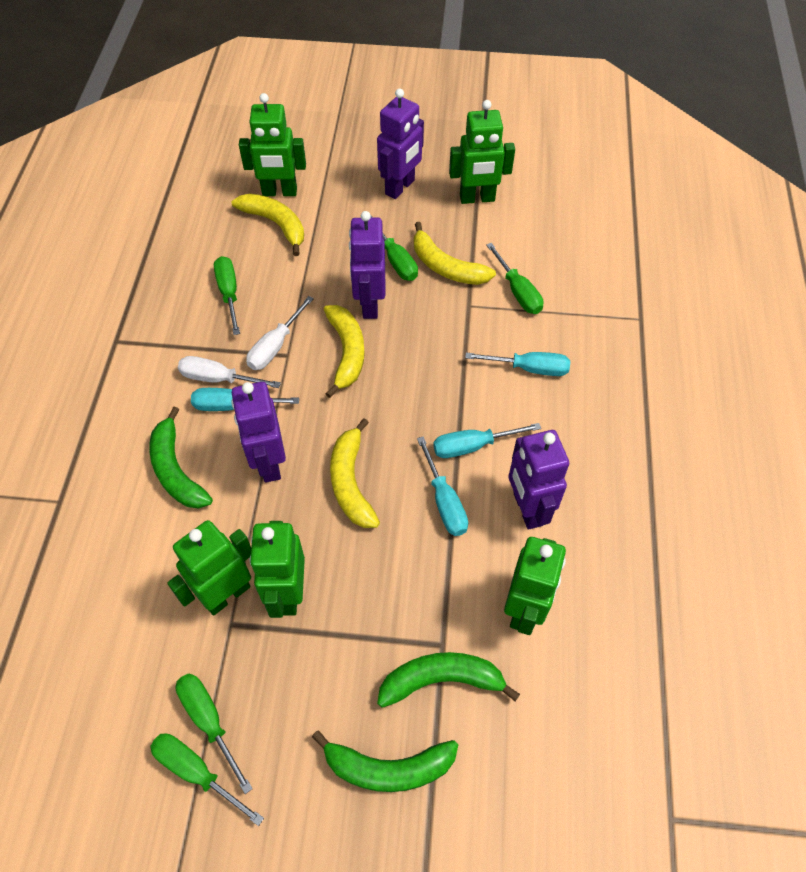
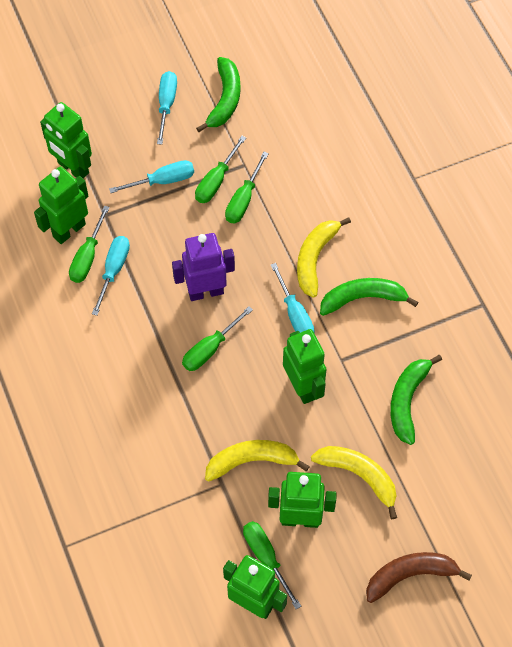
brown banana: 0 -> 1
purple robot: 4 -> 1
white screwdriver: 2 -> 0
yellow banana: 4 -> 3

